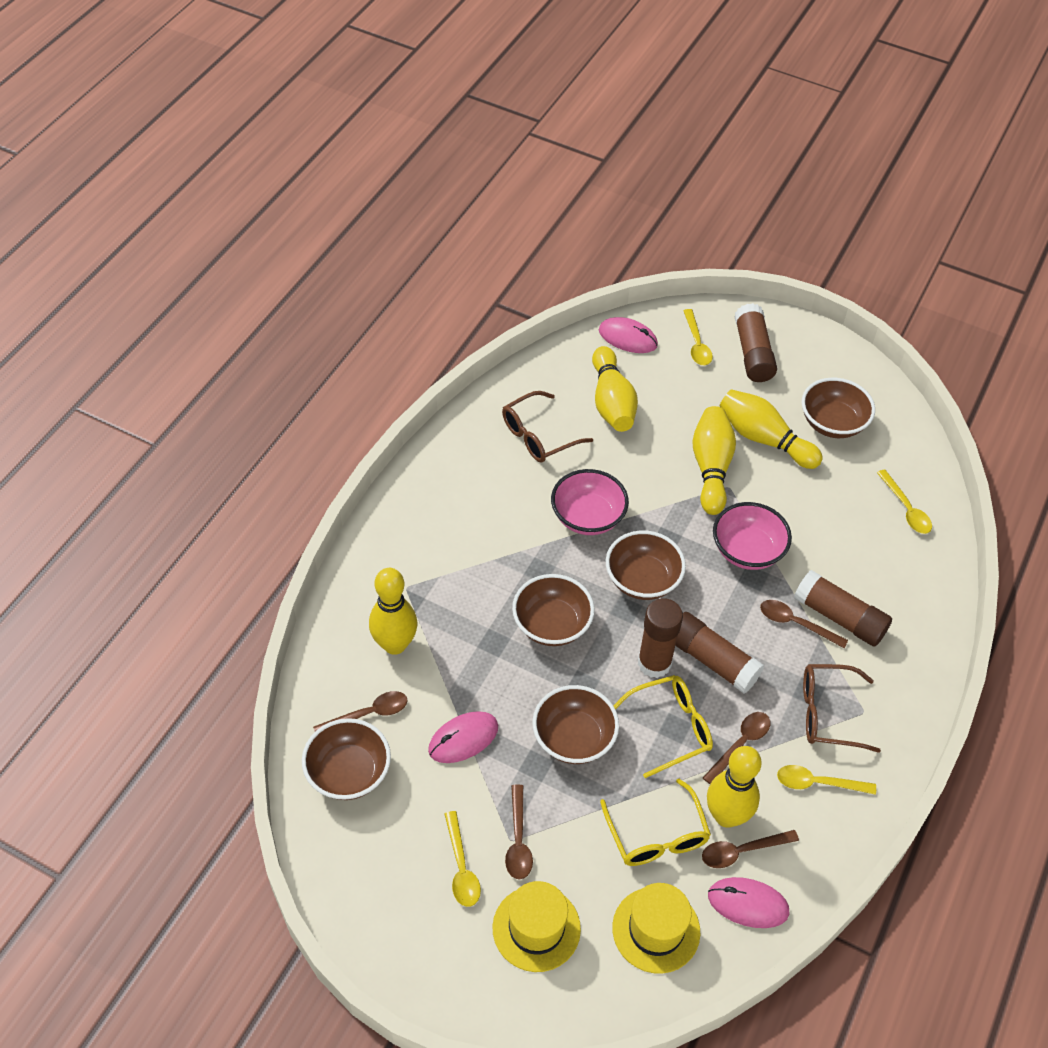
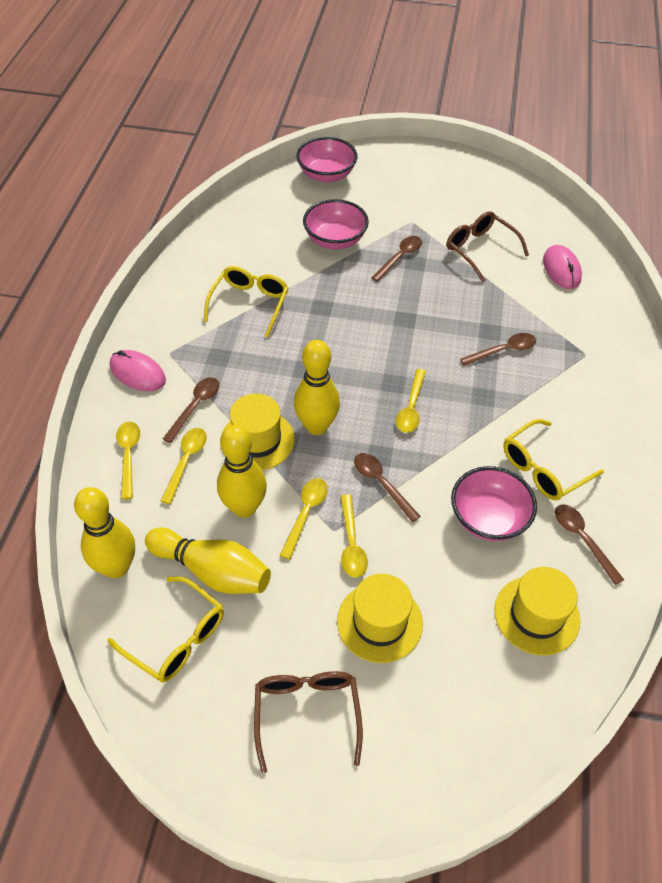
brown bowl: 5 -> 0
brown glue stick: 4 -> 0
pink bowl: 2 -> 3
pink mouse: 3 -> 2
yellow bowling pin: 5 -> 4
yellow glasses: 2 -> 3
yellow hat: 2 -> 3
yellow spoon: 4 -> 5

